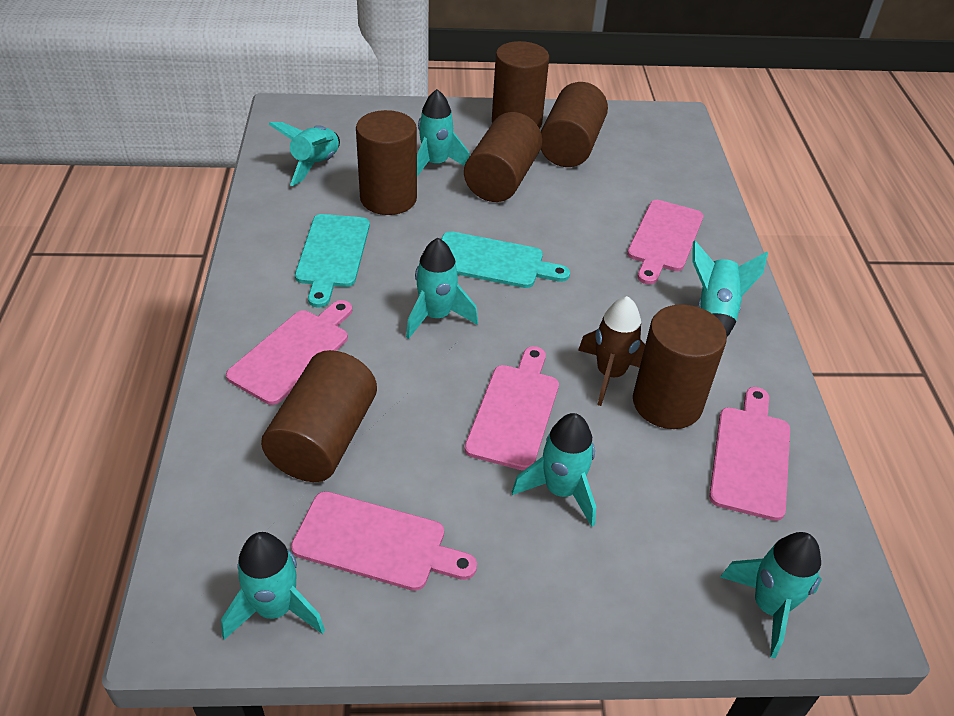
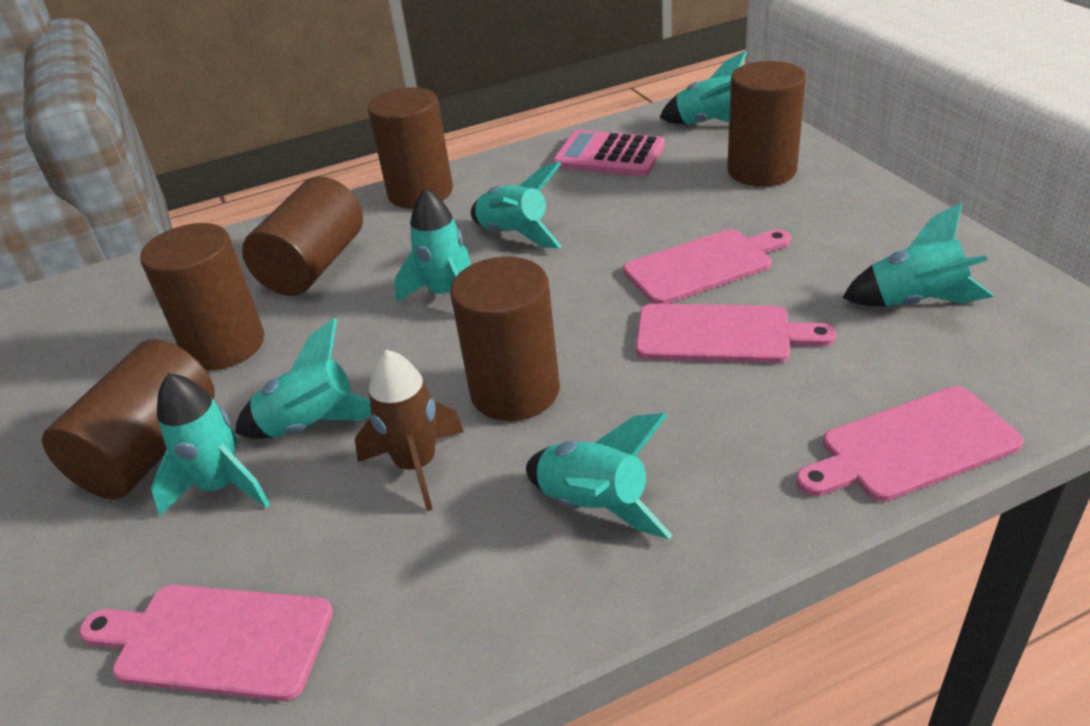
pink calculator: 0 -> 1
pink cutting board: 5 -> 4
turquoise cutting board: 2 -> 0

